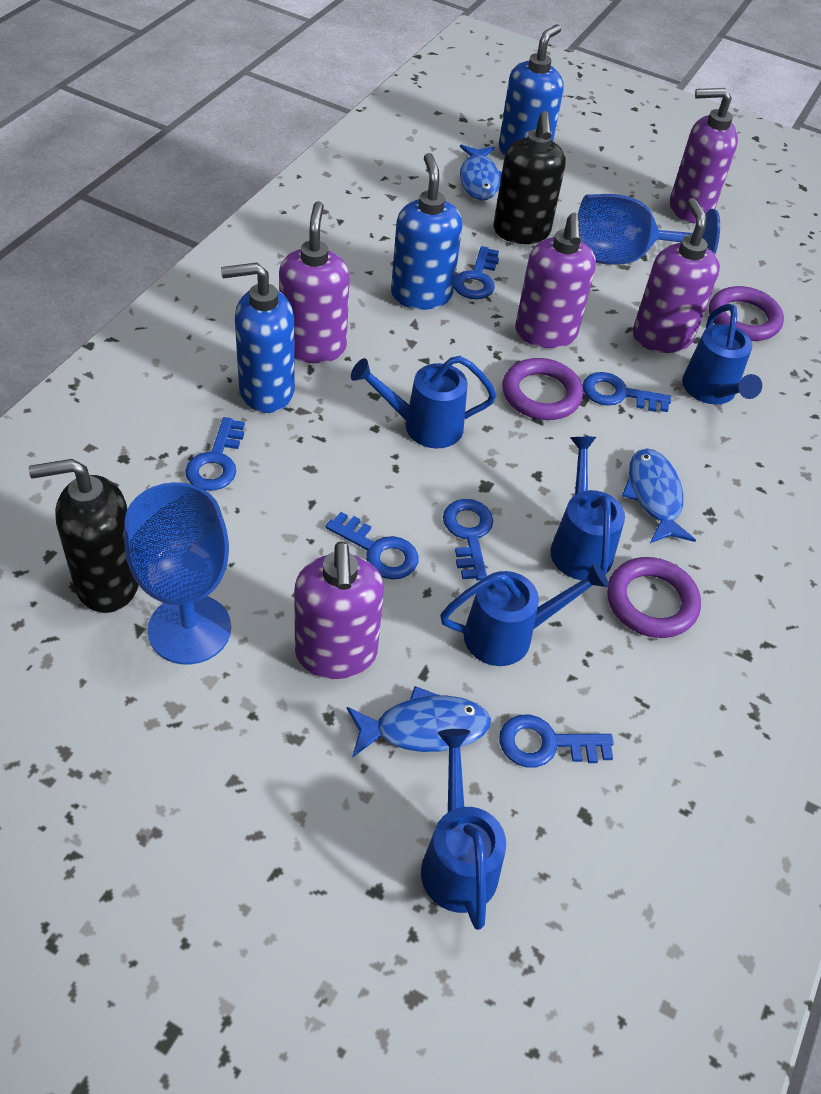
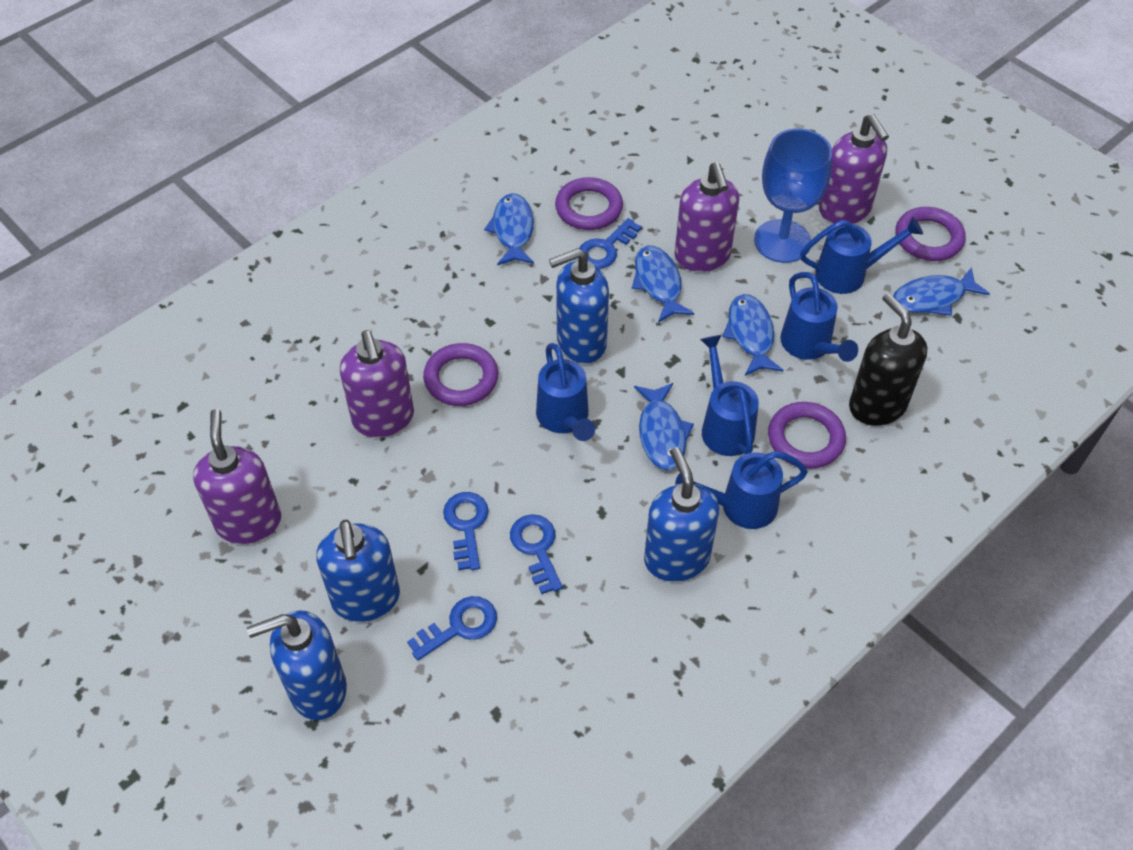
black soap dispenser: 2 -> 1
blue fish: 3 -> 5
blue goblet: 2 -> 1
blue key: 6 -> 4
blue soap dispenser: 3 -> 4
purple ring: 3 -> 4
purple soap dispenser: 5 -> 4

